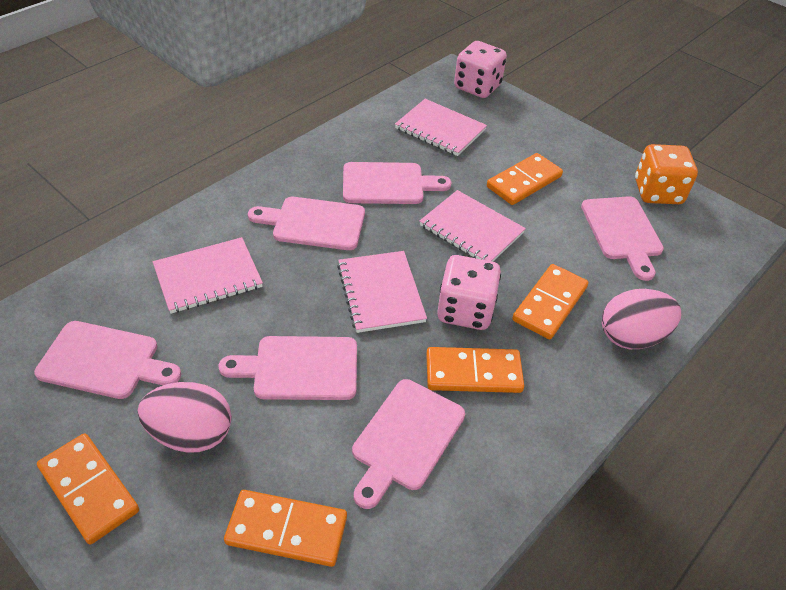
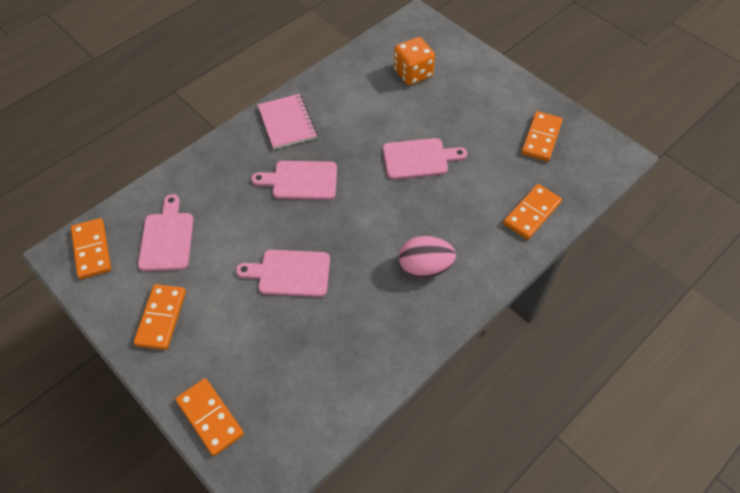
pink cutting board: 6 -> 4
pink dice: 2 -> 0
pink egg: 2 -> 1
pink notebook: 4 -> 1

